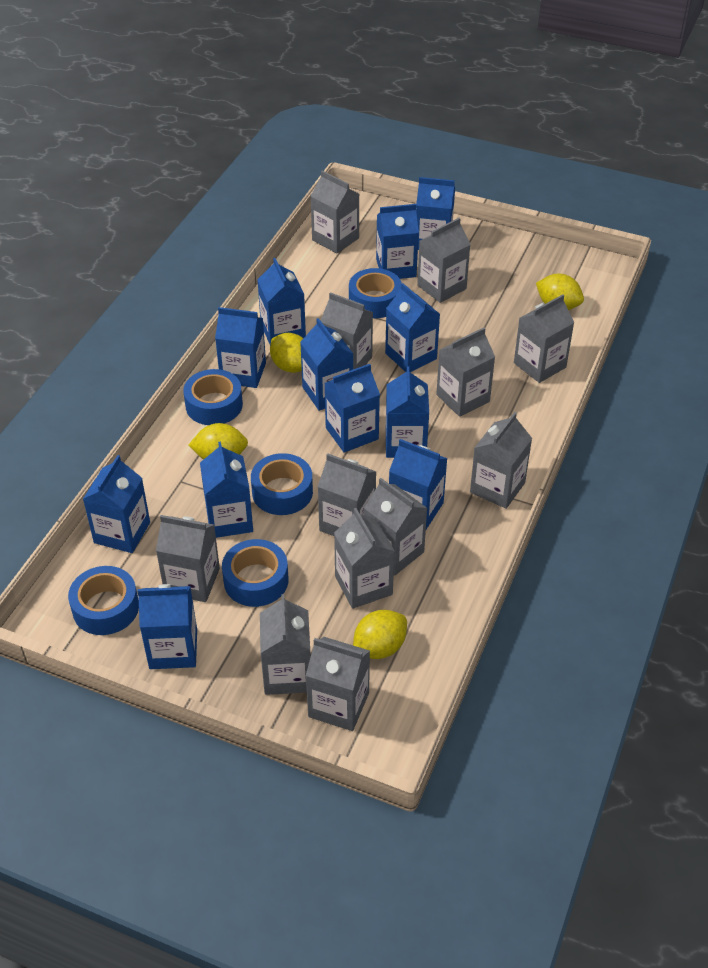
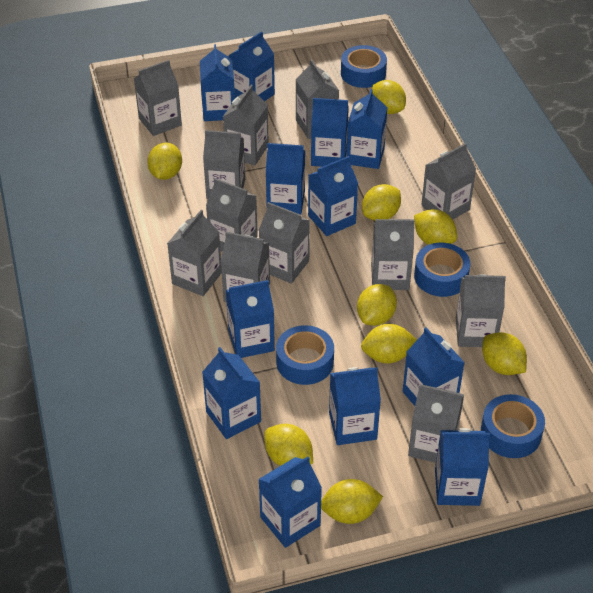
blue tape: 5 -> 4
yellow lemon: 4 -> 9

